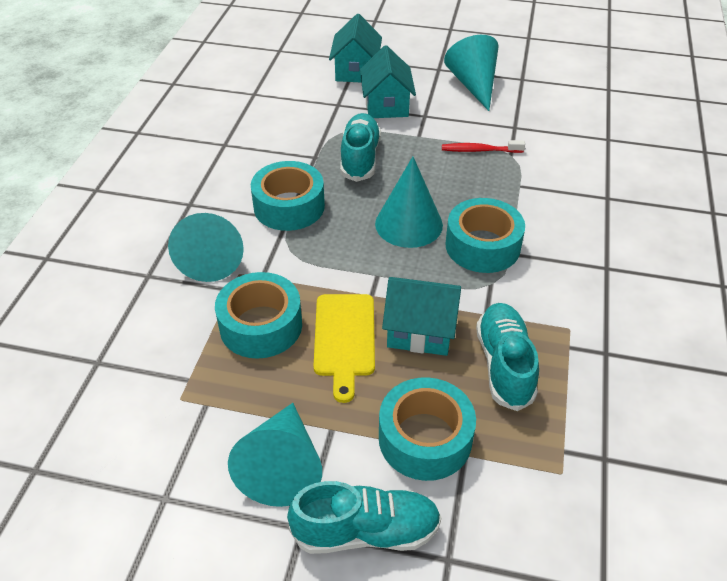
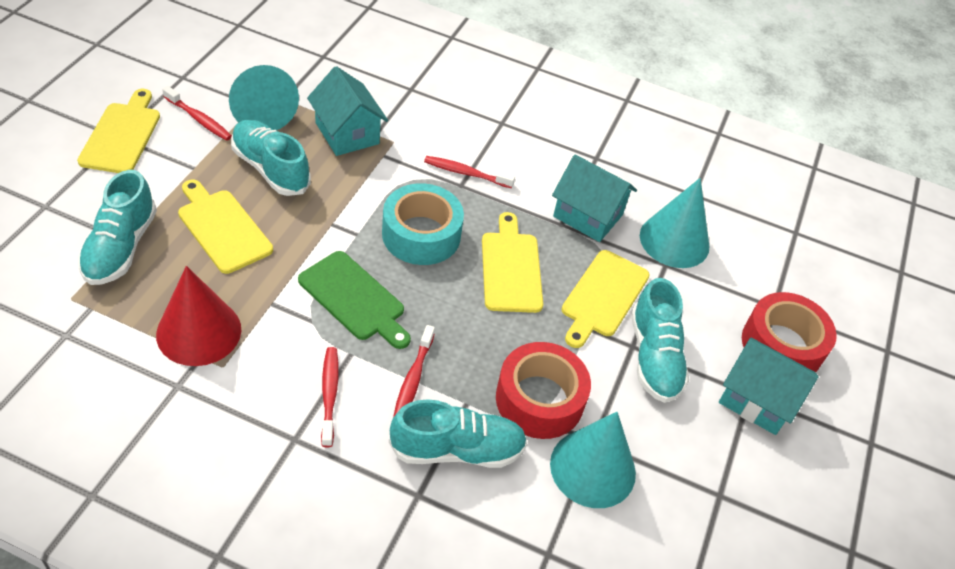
green cutting board: 0 -> 1
red cone: 0 -> 1
red tape: 0 -> 2
red toothbrush: 1 -> 4
turquoise cone: 4 -> 3
turquoise shoe: 3 -> 4
turquoise tape: 4 -> 1
yellow cutting board: 1 -> 4

